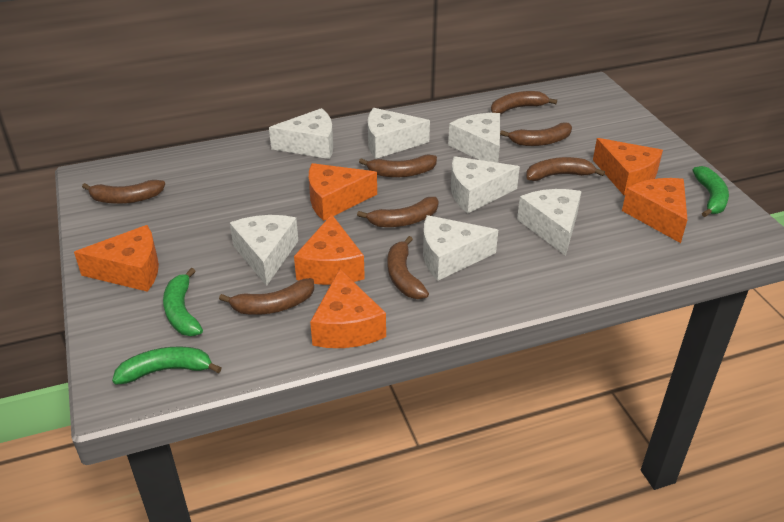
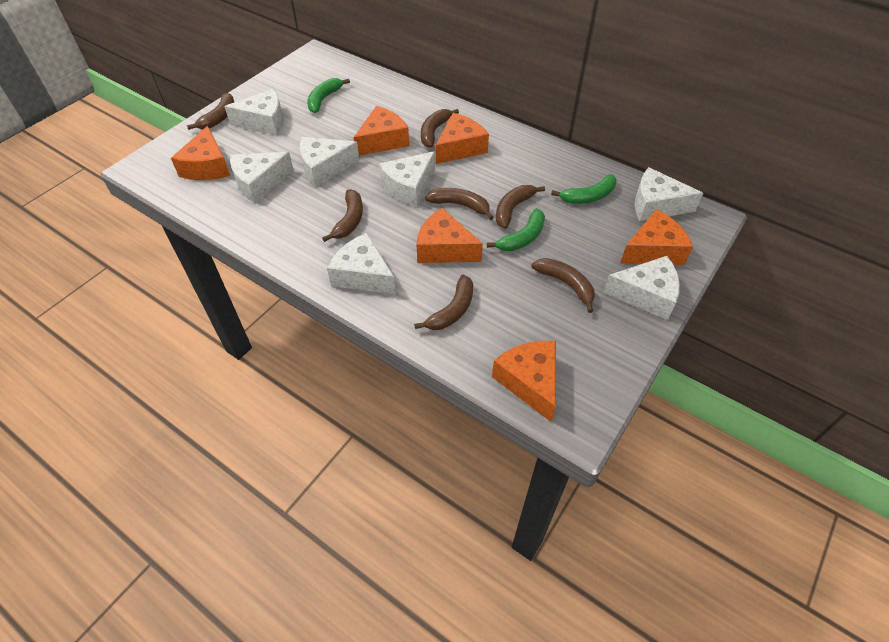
brown banana: 8 -> 7

